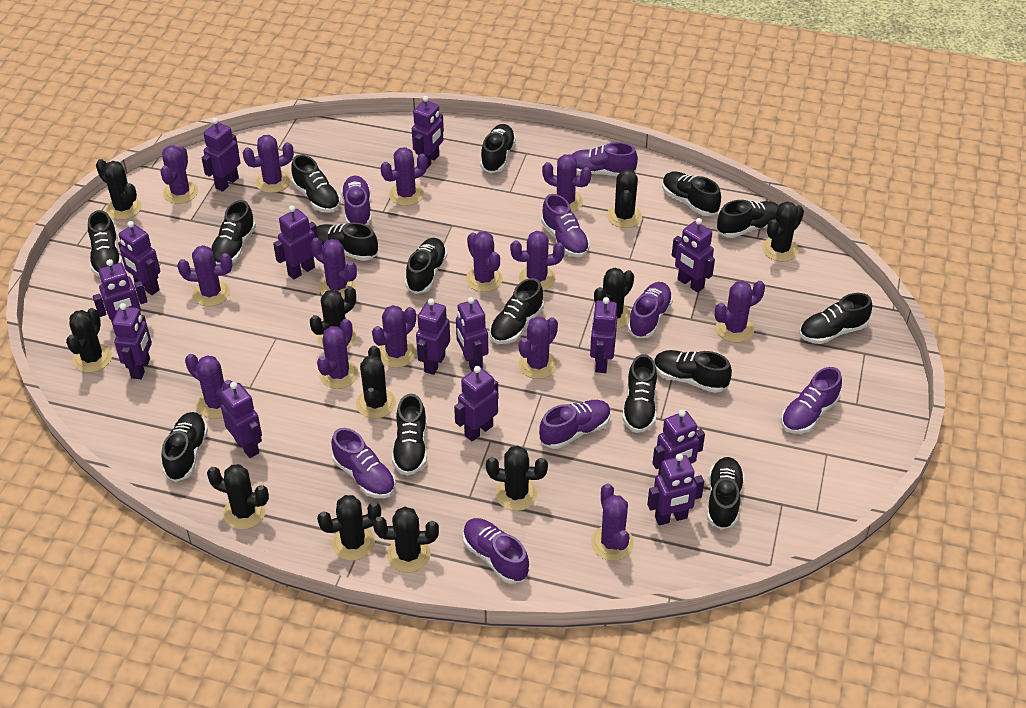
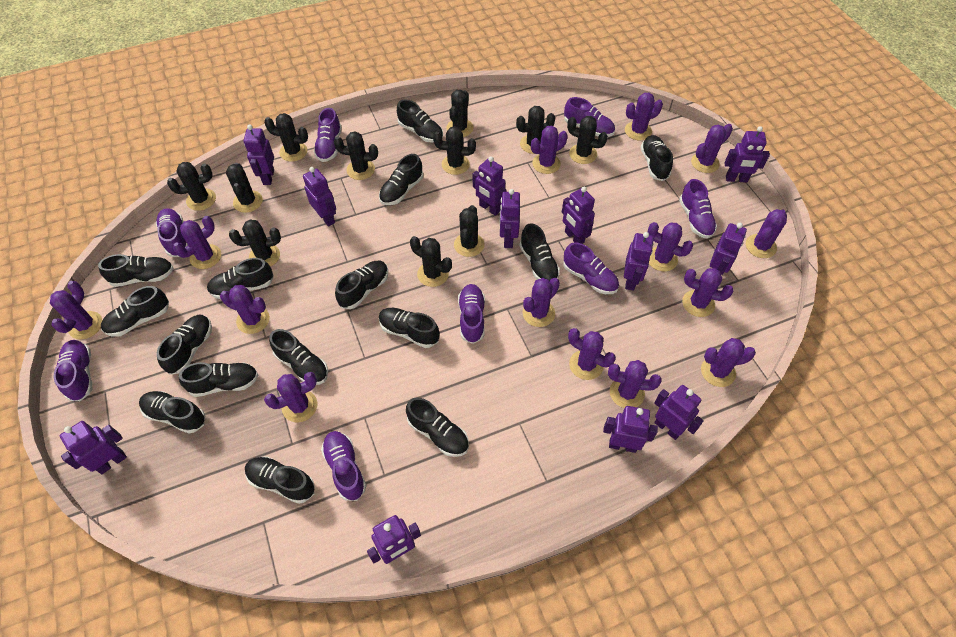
purple robot: 14 -> 12

